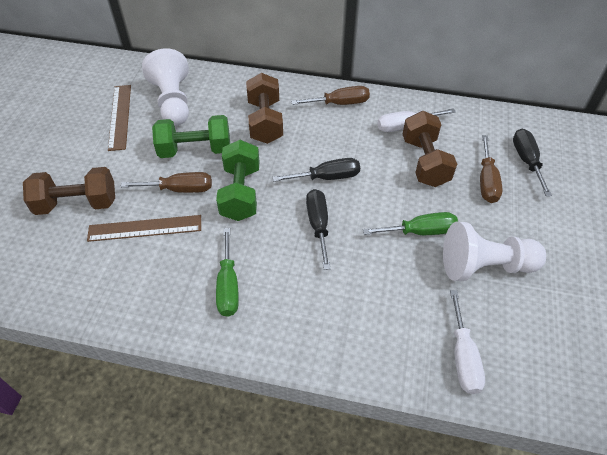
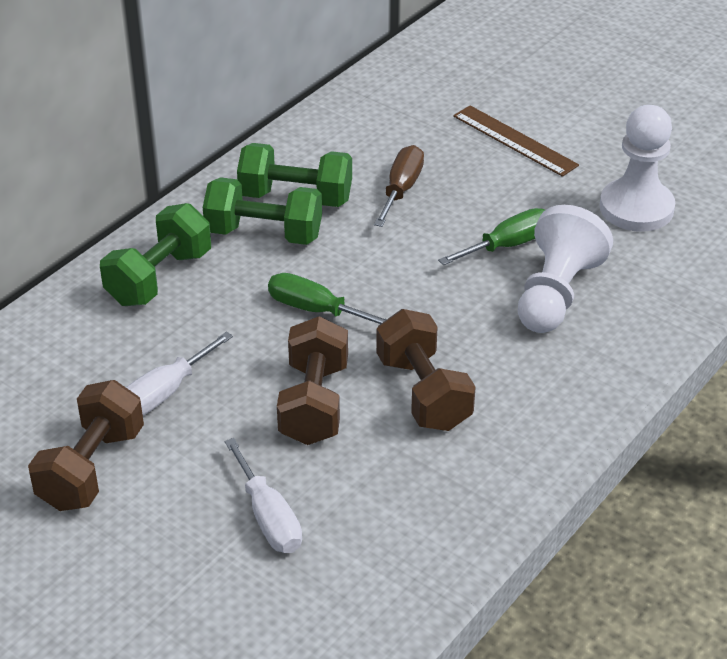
black screwdriver: 3 -> 0
brown ruler: 2 -> 1
brown screwdriver: 3 -> 1
green dumbbell: 2 -> 3

